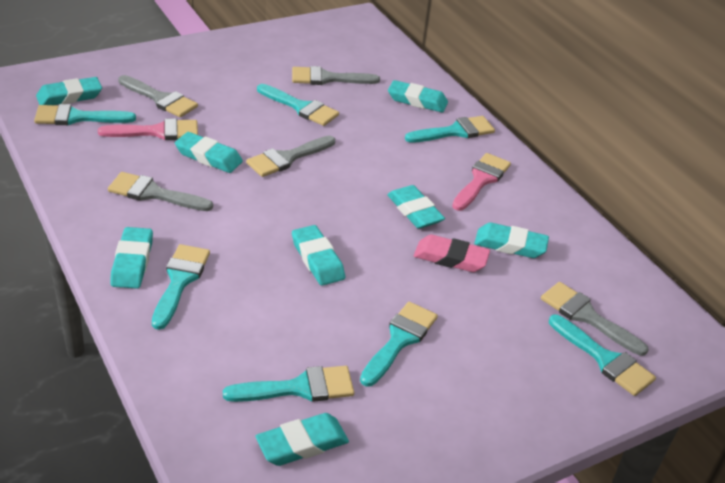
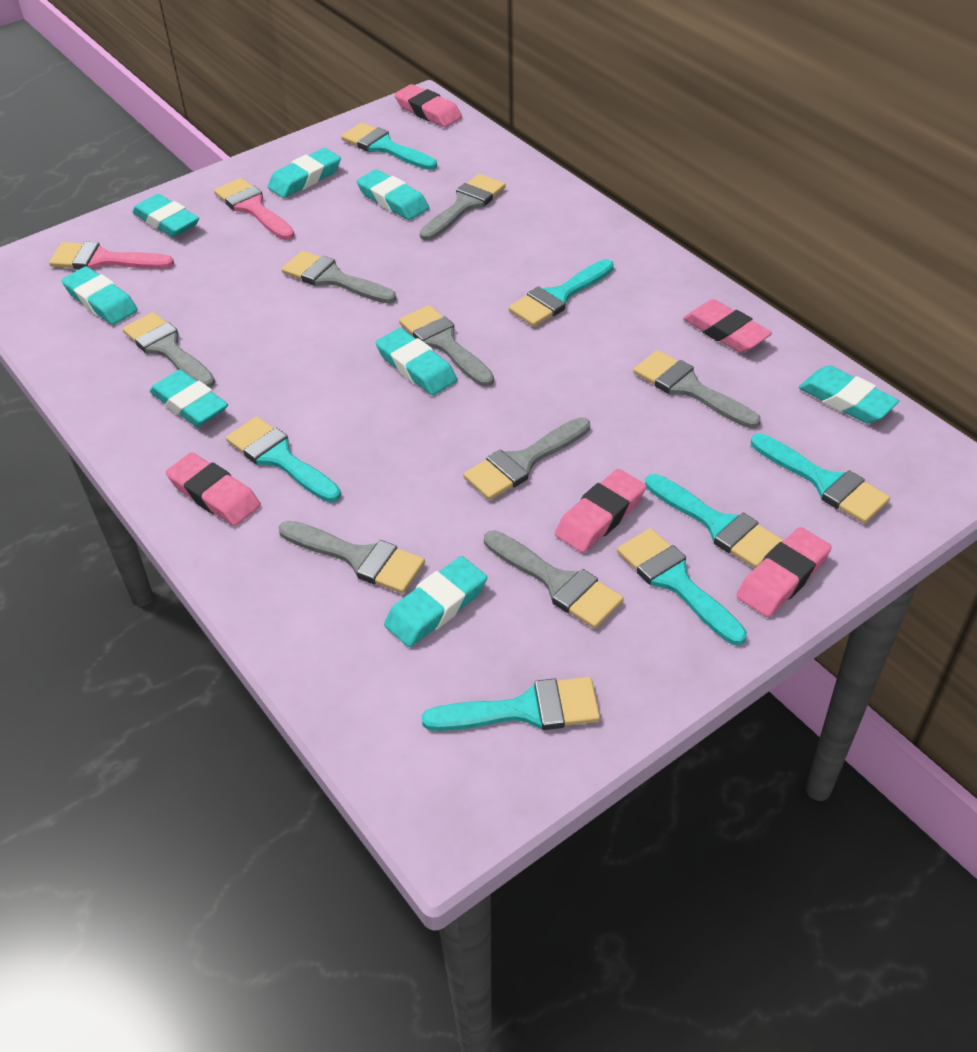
grey brush: 5 -> 8
pink eraser: 1 -> 5

